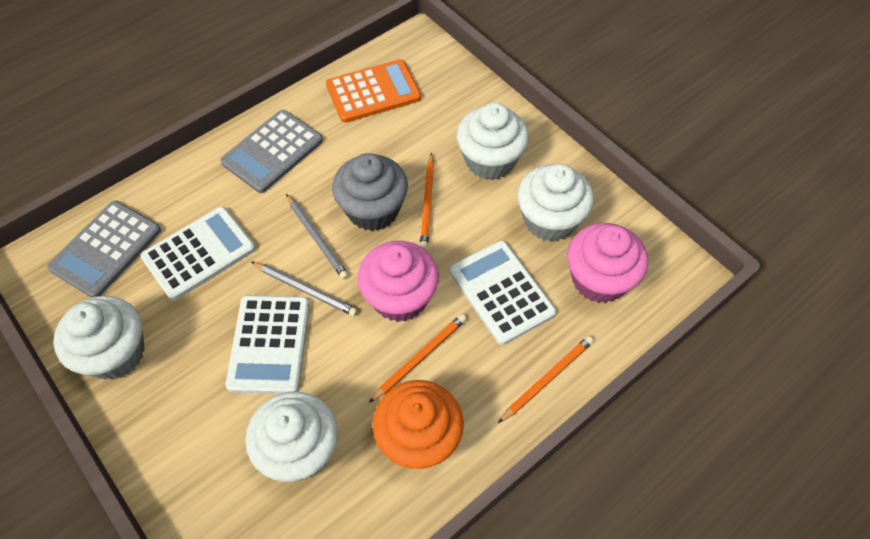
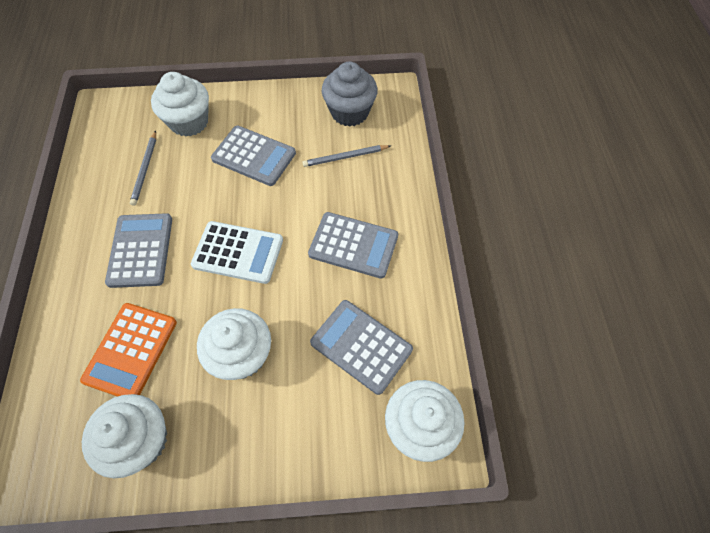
grey calculator: 2 -> 4
orange cupcake: 1 -> 0
orange pencil: 3 -> 0
pink cupcake: 2 -> 0
white calculator: 3 -> 1

